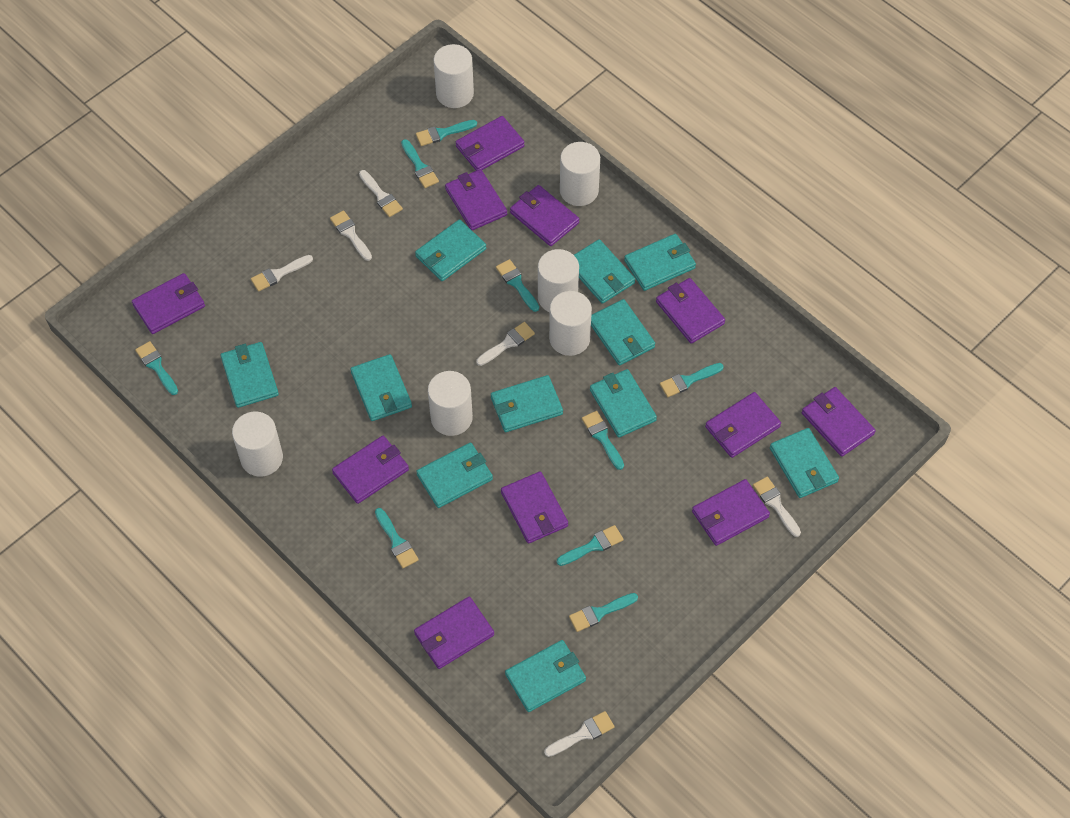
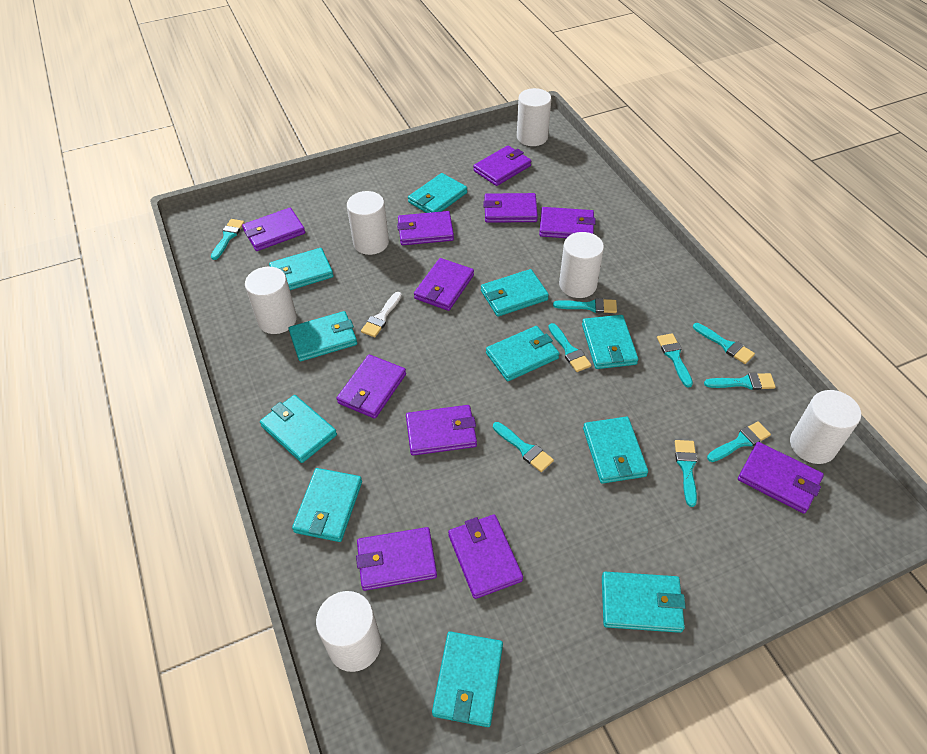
white brush: 6 -> 1

